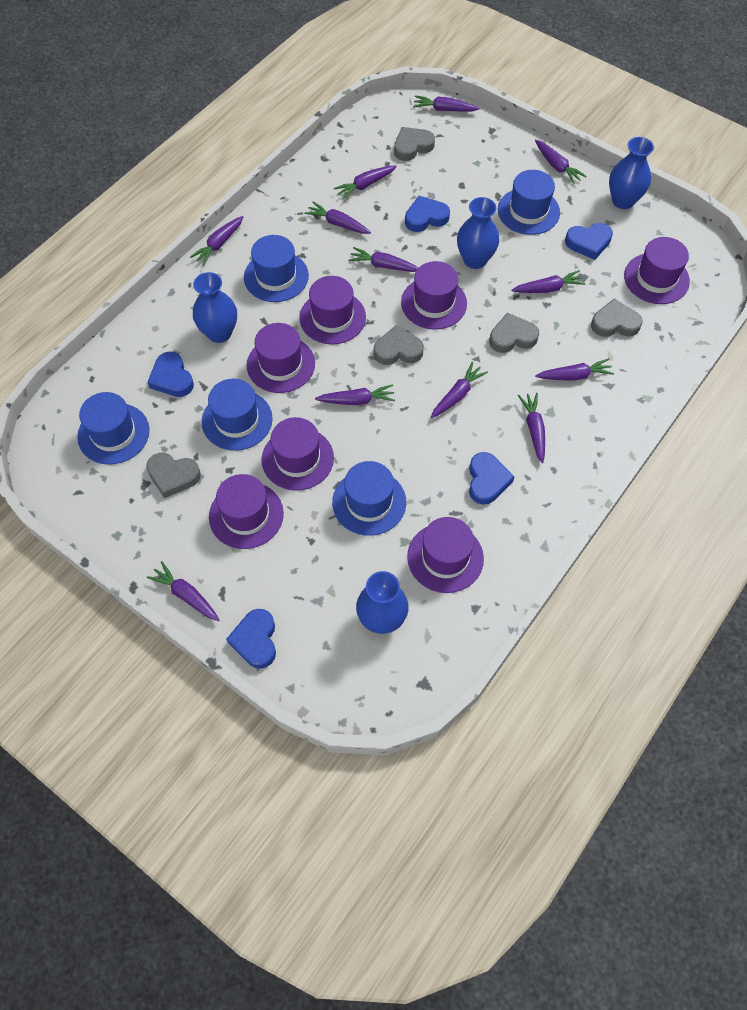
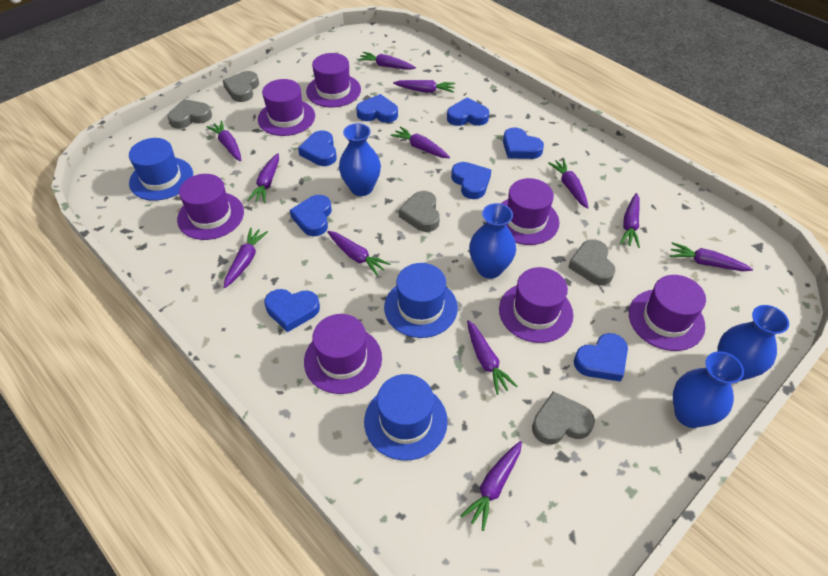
blue hat: 5 -> 3
blue heart: 5 -> 8

